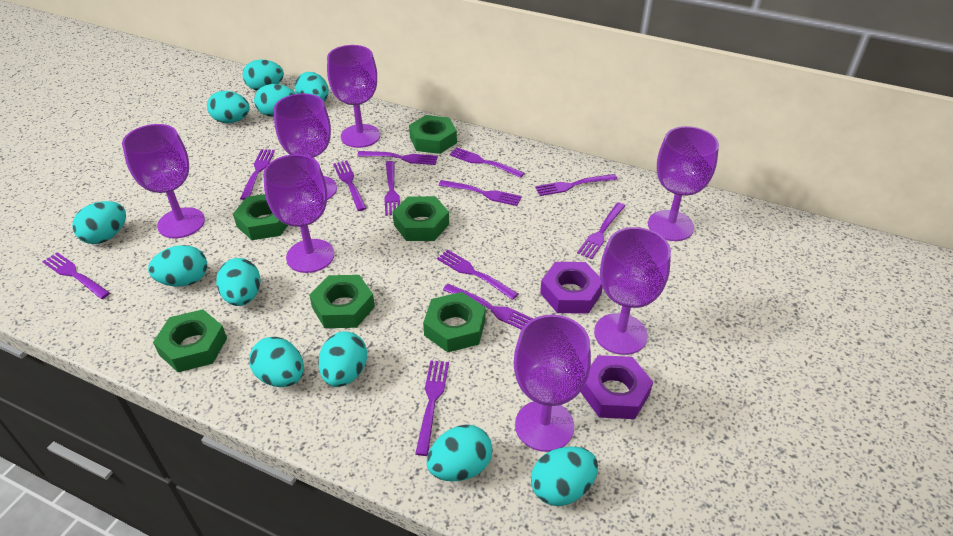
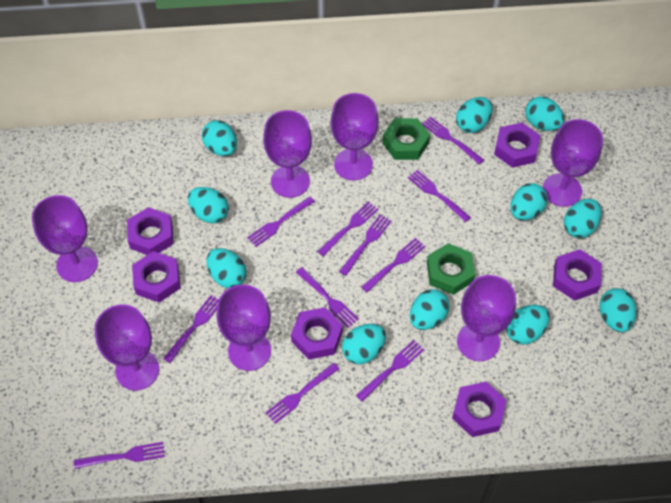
green nut: 6 -> 2
purple fork: 12 -> 11
purple nut: 2 -> 6

